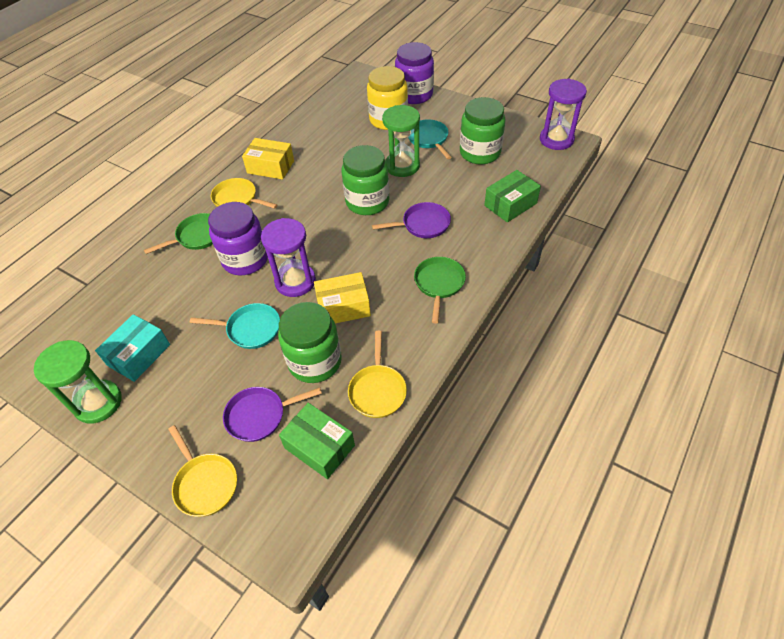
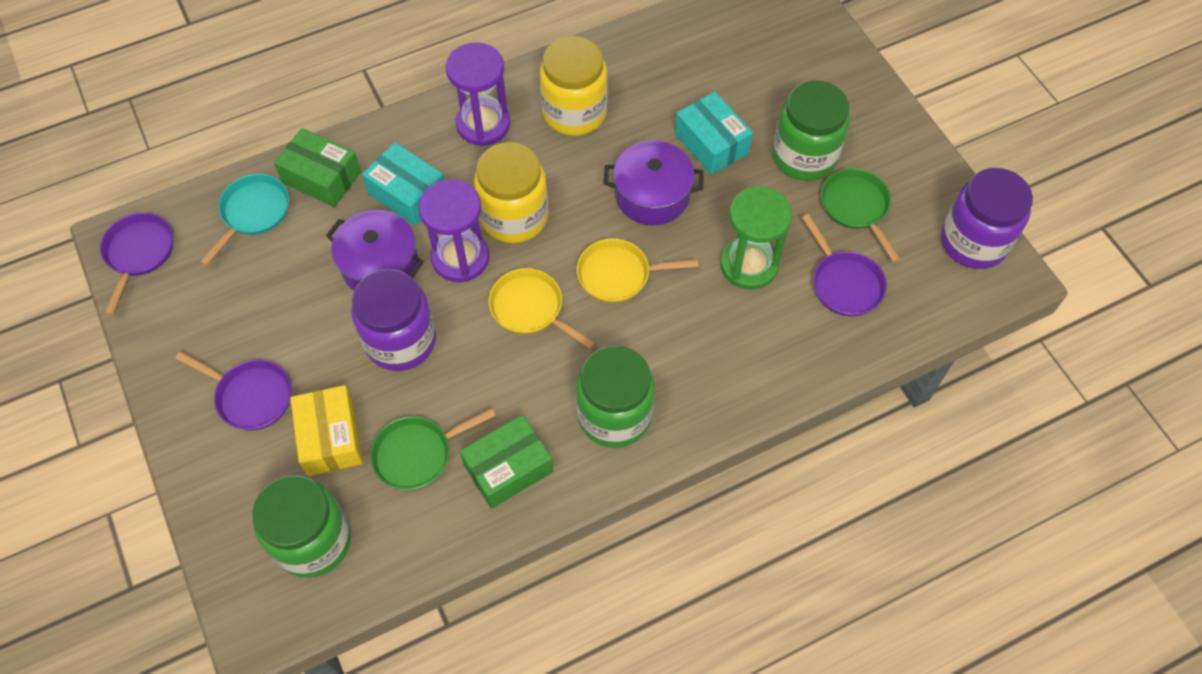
green hourglass: 2 -> 1
purple pan: 2 -> 3
purple pot: 0 -> 2
turquoise box: 1 -> 2
turquoise pan: 2 -> 1
yellow box: 2 -> 1
yellow jar: 1 -> 2
yellow pan: 3 -> 2

